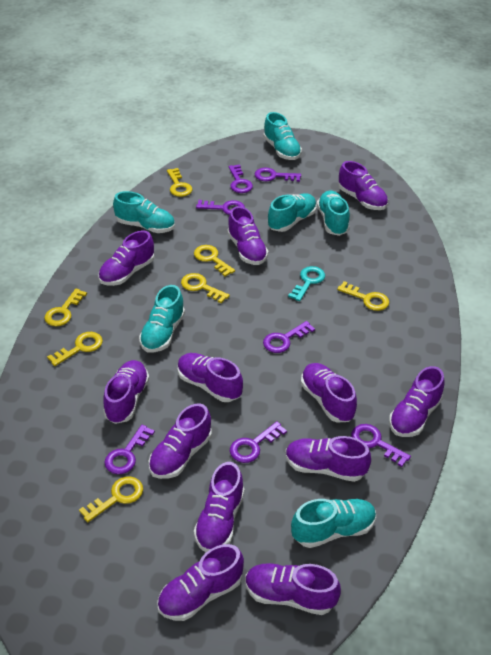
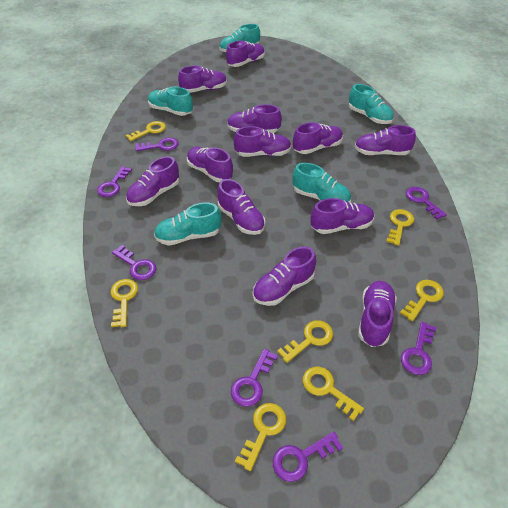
turquoise key: 1 -> 0
turquoise shoe: 6 -> 5

